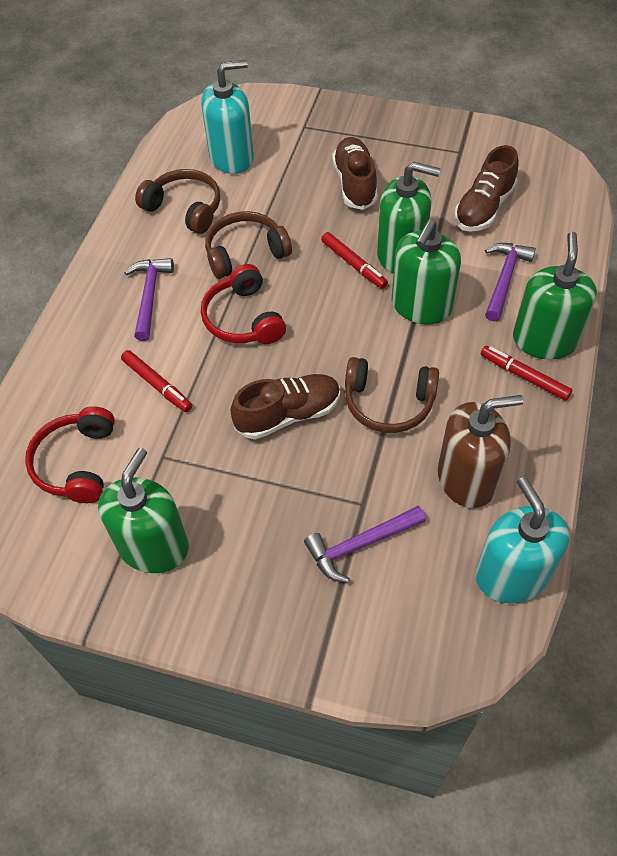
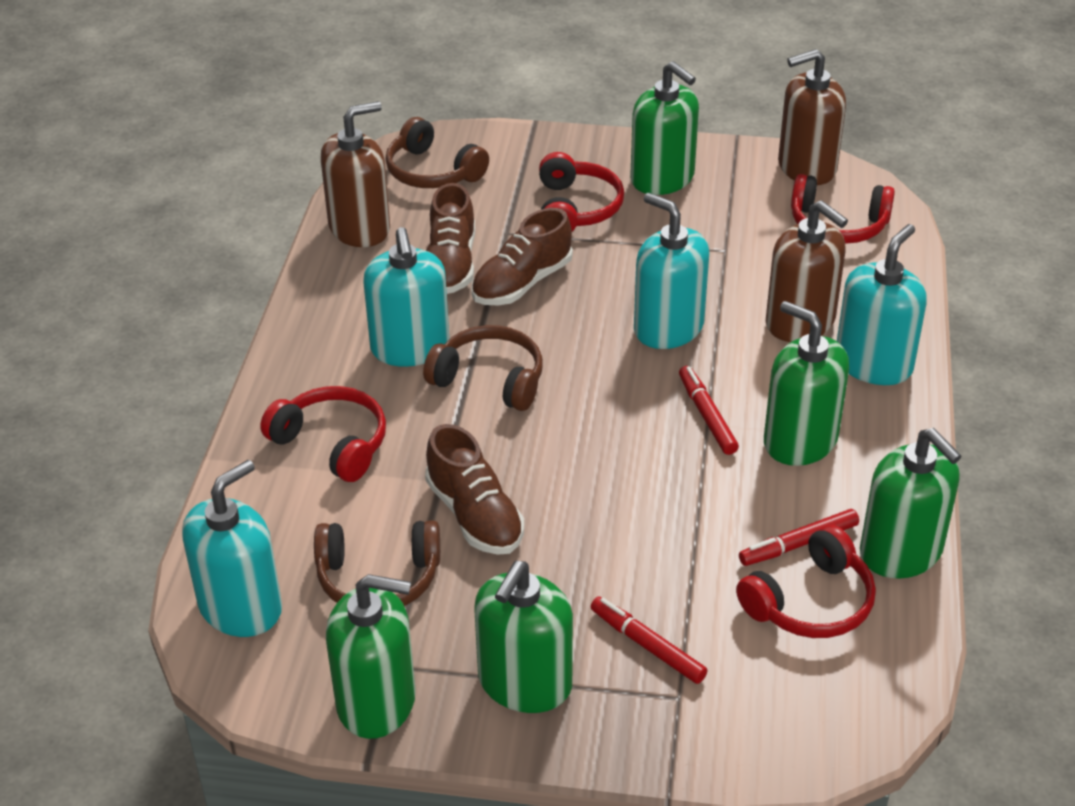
brown soap dispenser: 1 -> 3
green soap dispenser: 4 -> 5
purple hammer: 3 -> 0
red headphones: 2 -> 4
turquoise soap dispenser: 2 -> 4

